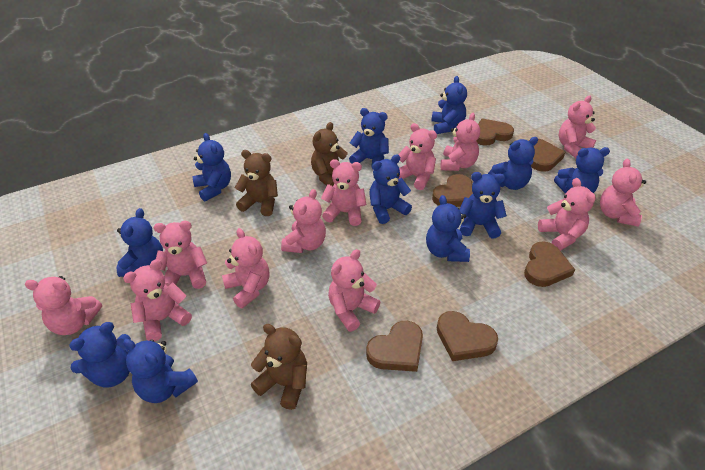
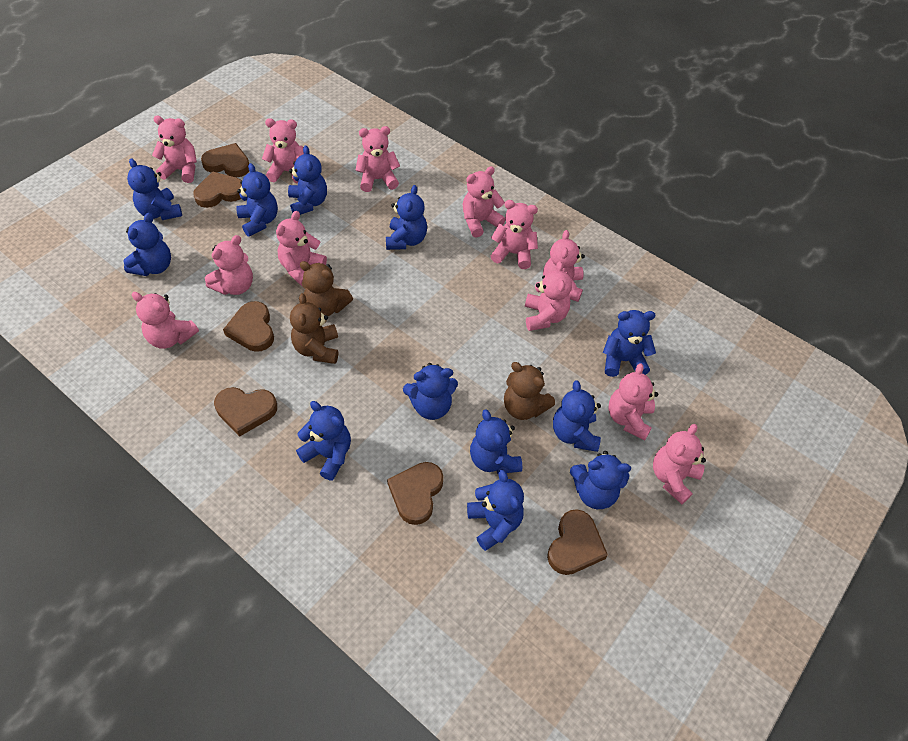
blue teddy bear: 11 -> 12

